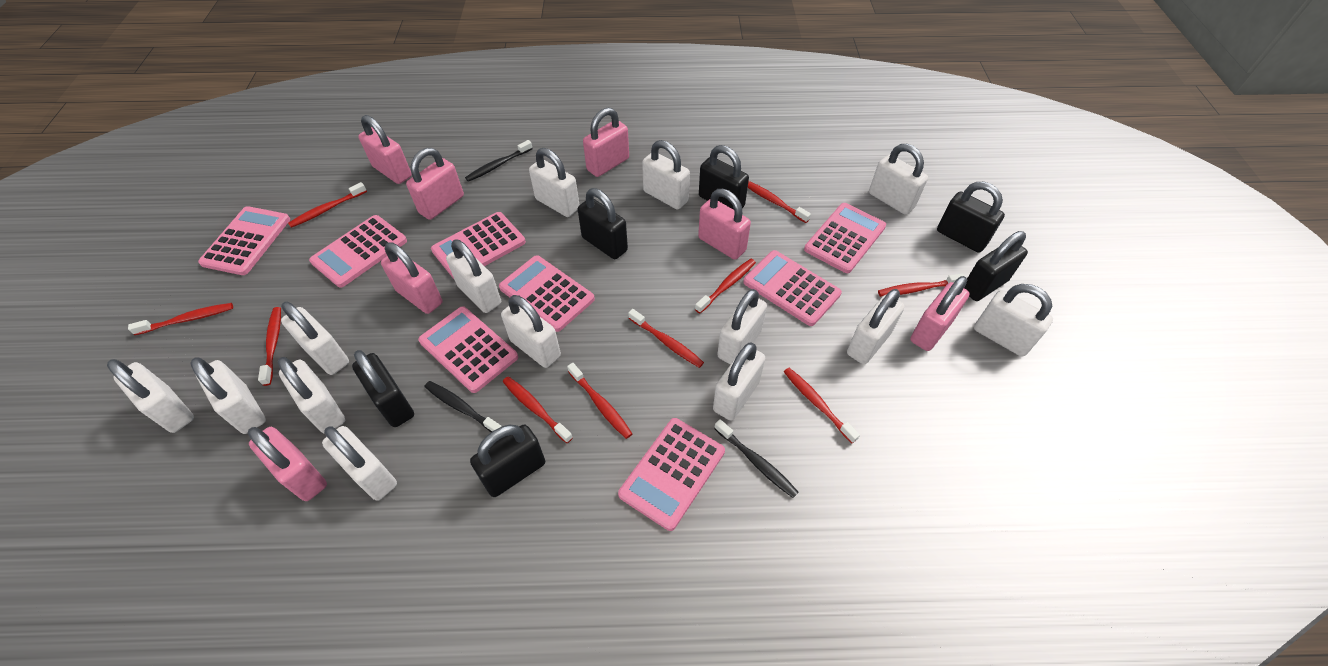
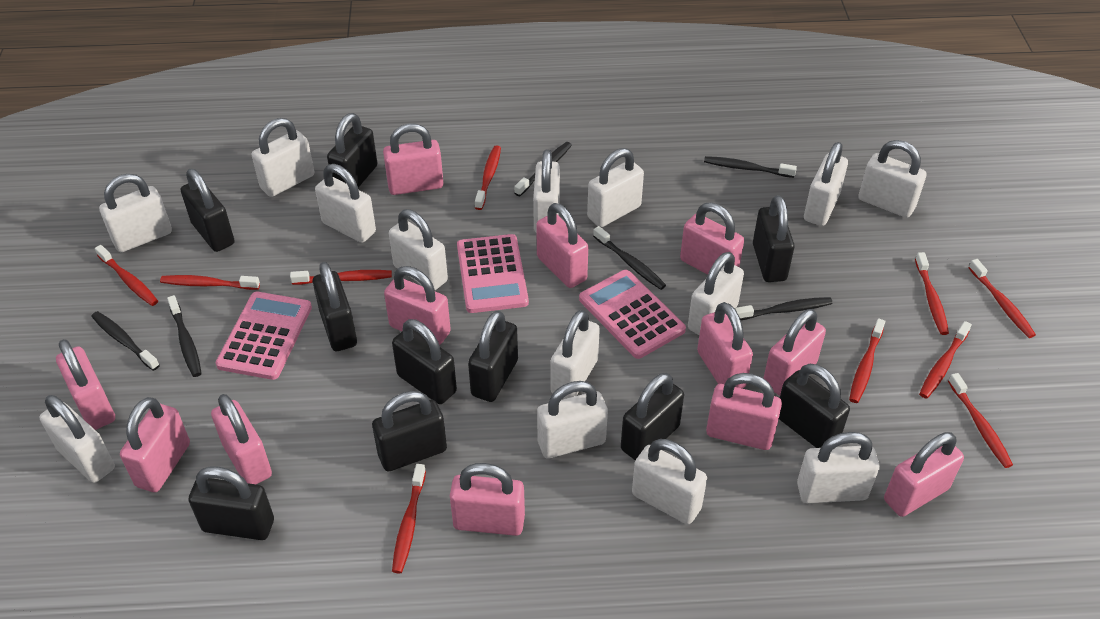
black padlock: 6 -> 10
black toothbrush: 3 -> 6
pink calculator: 8 -> 3
pink padlock: 7 -> 12

